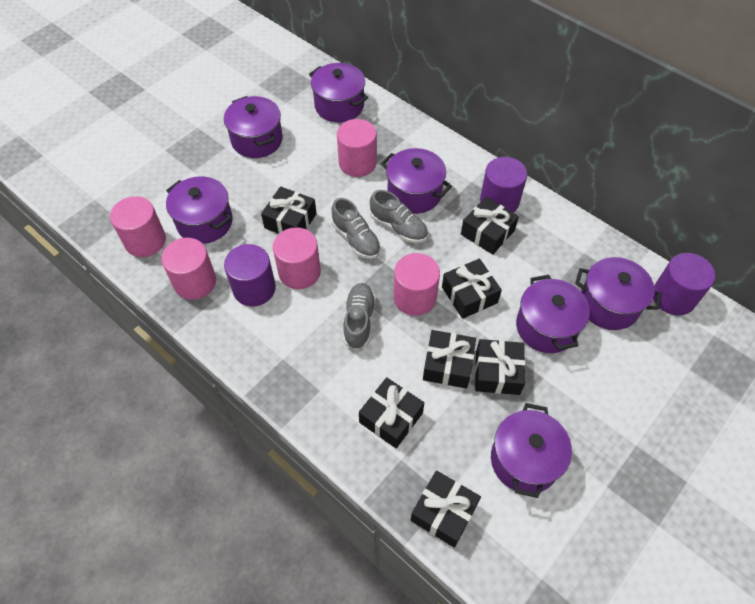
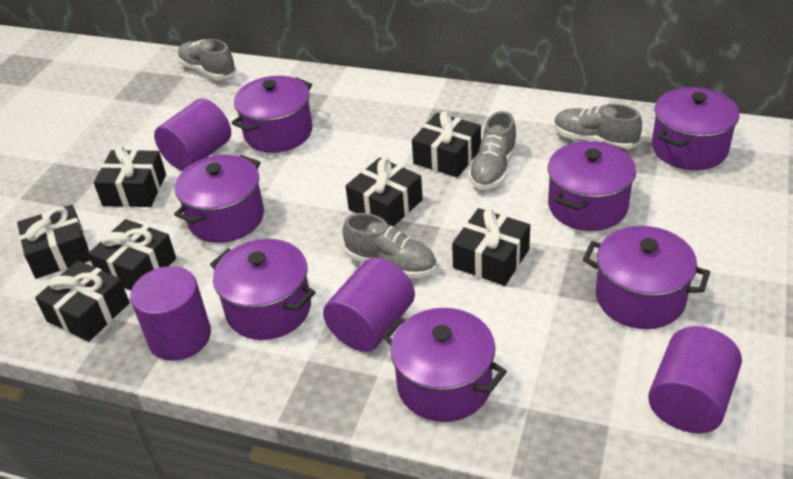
grey shoe: 3 -> 4
pink cylinder: 5 -> 0
purple cylinder: 3 -> 4

